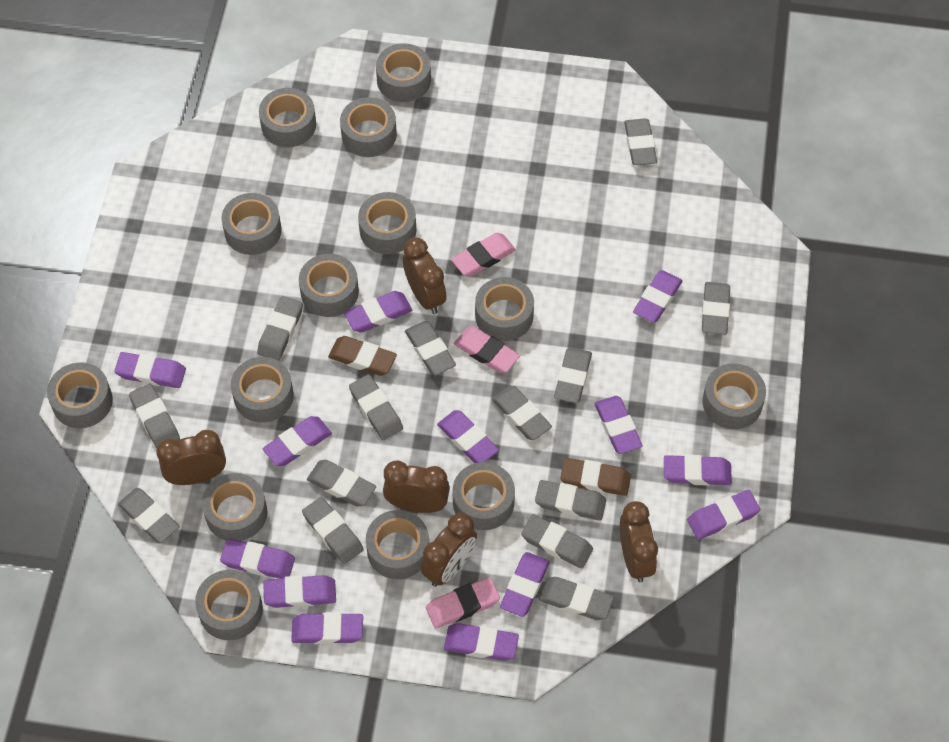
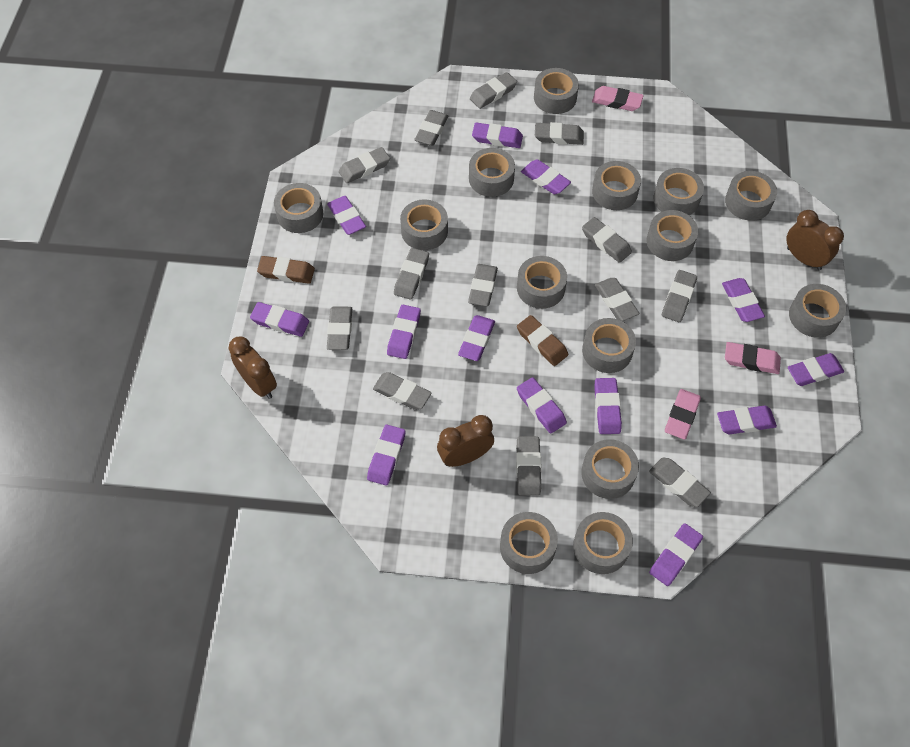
brown clock: 5 -> 3
grey eraser: 14 -> 13

